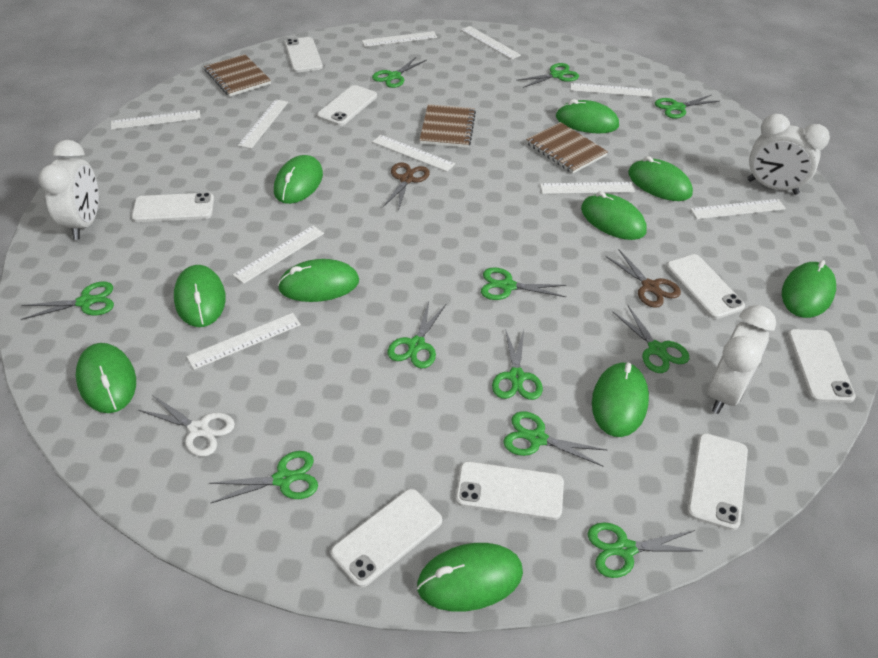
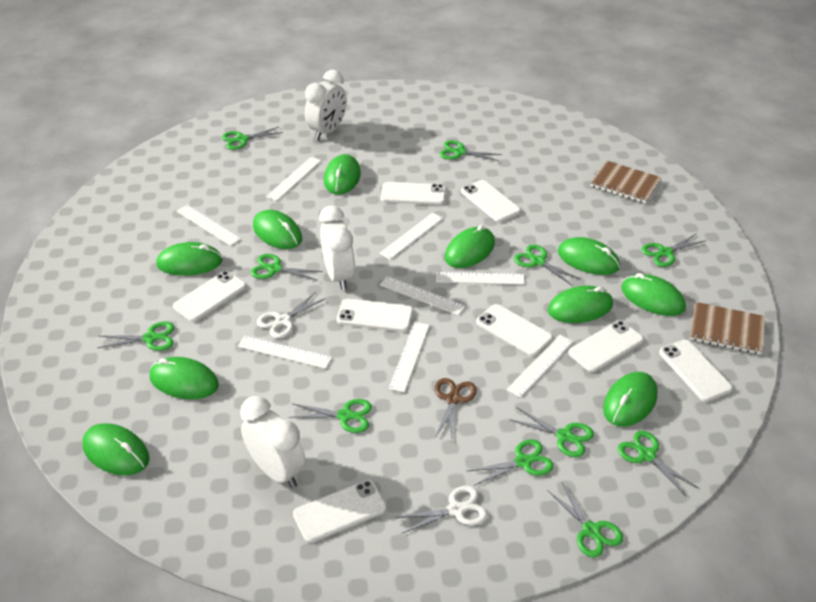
brown notebook: 3 -> 2
brown scissors: 2 -> 1
white ruler: 10 -> 8
white scissors: 1 -> 2

